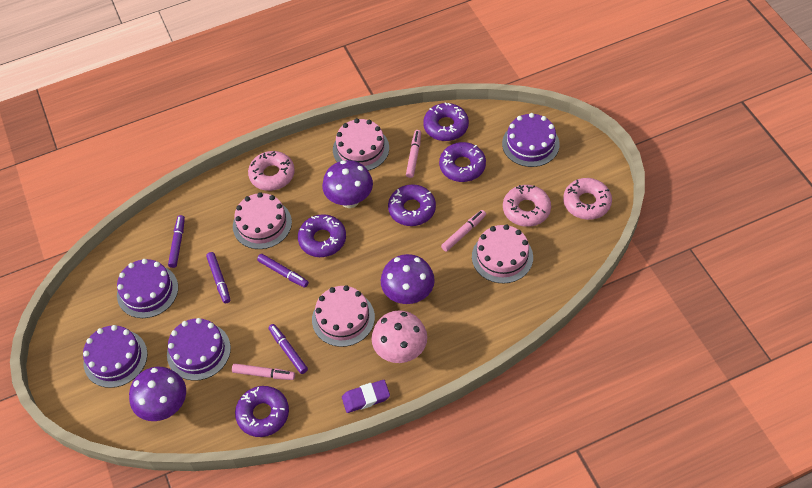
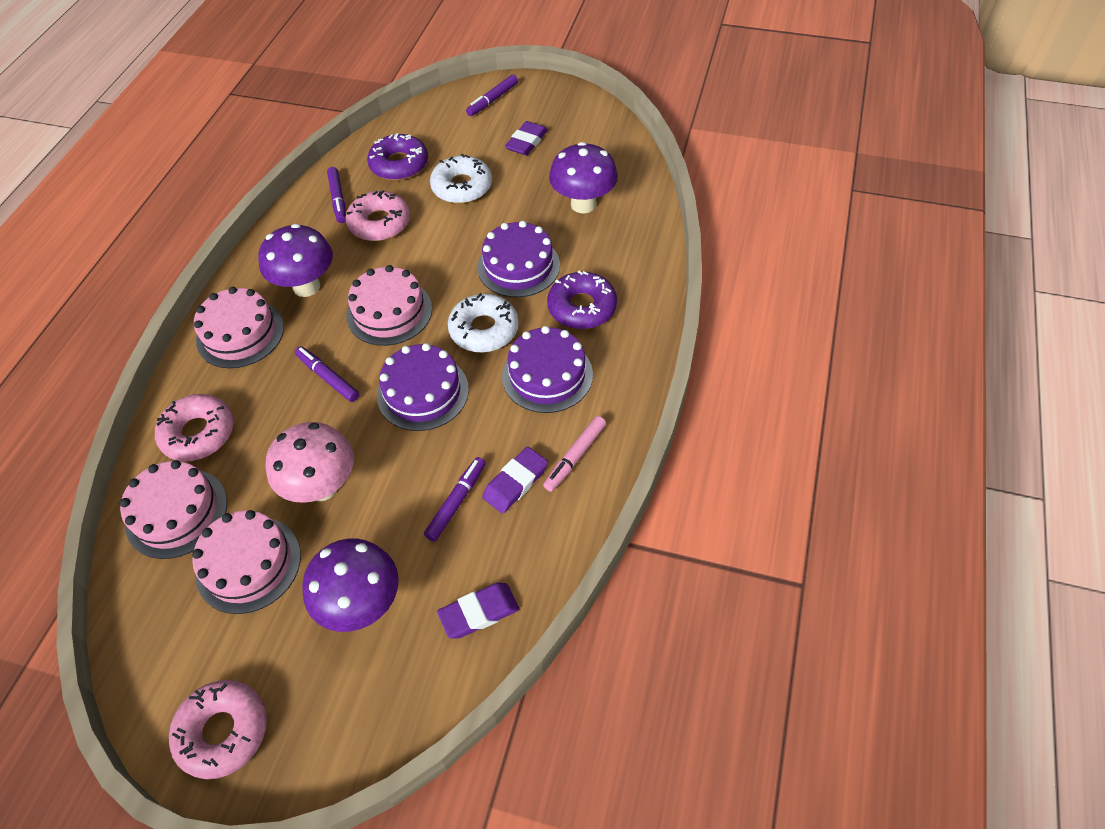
pink marker: 3 -> 1
purple cake: 4 -> 3
purple donut: 5 -> 2
purple eraser: 1 -> 3
white donut: 0 -> 2

